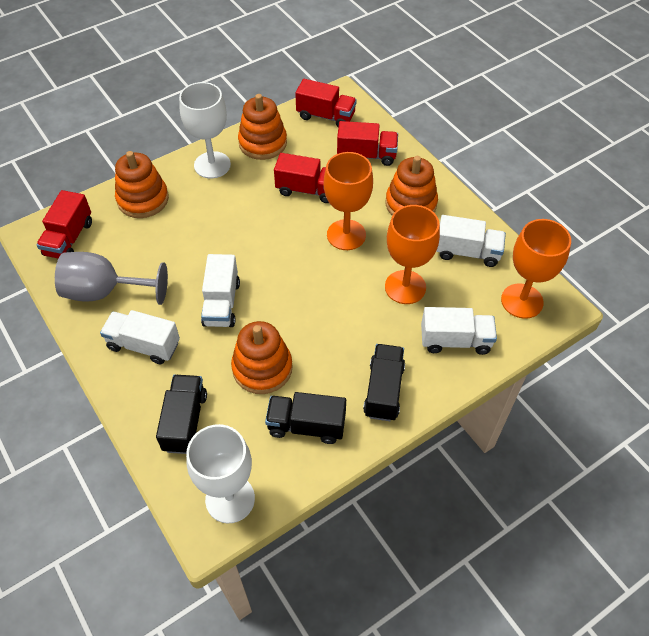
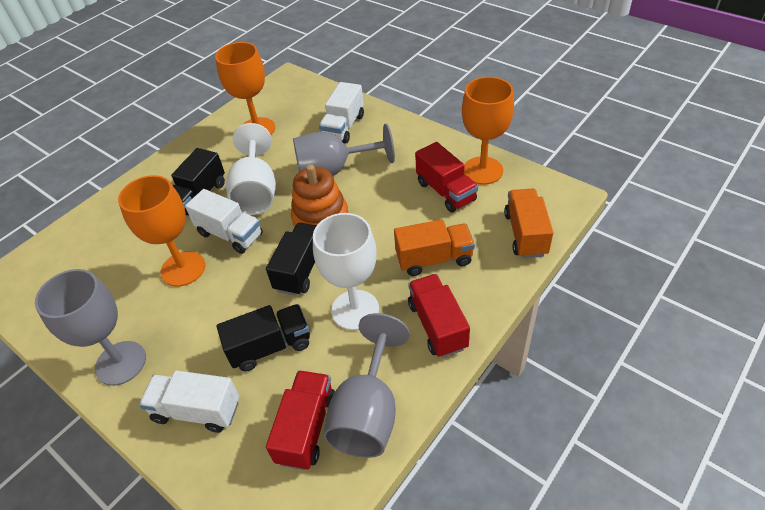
grey goblet: 1 -> 3
orange stacking toy: 4 -> 1
orange truck: 0 -> 2
red truck: 4 -> 3
white truck: 4 -> 3

